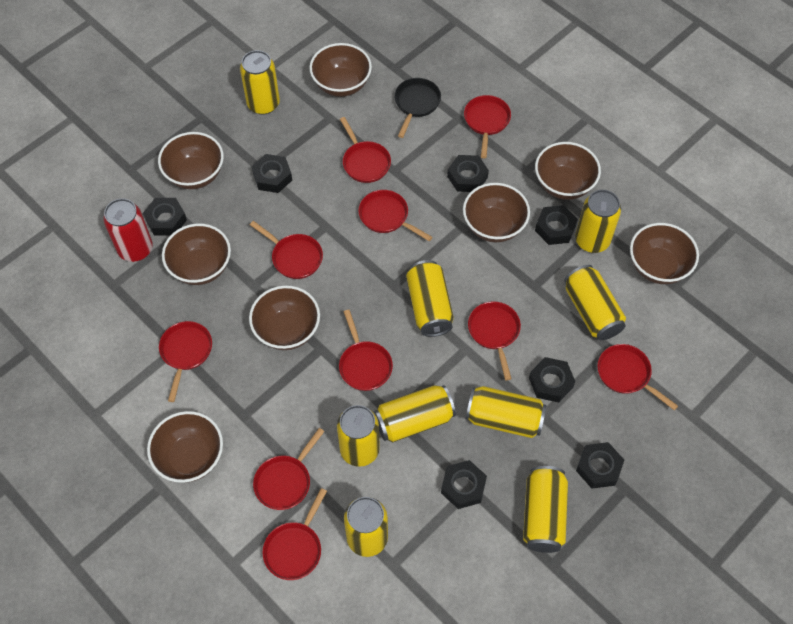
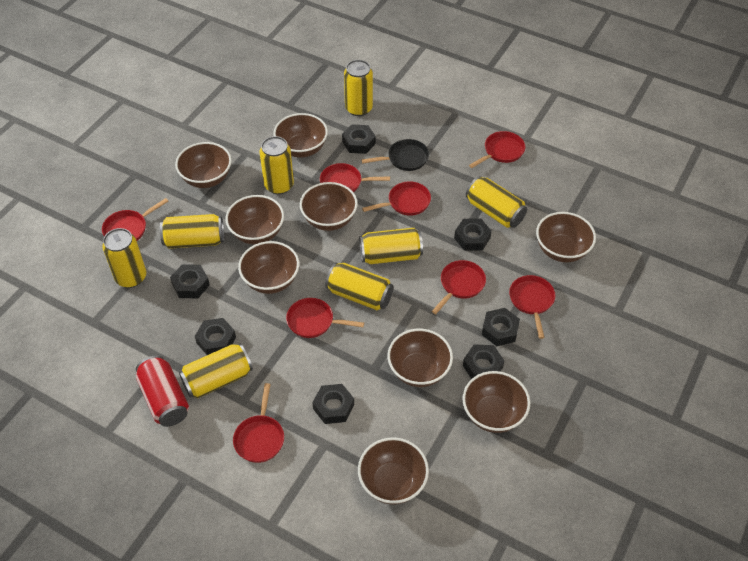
brown bowl: 8 -> 9
red pan: 10 -> 8
yellow can: 9 -> 8

